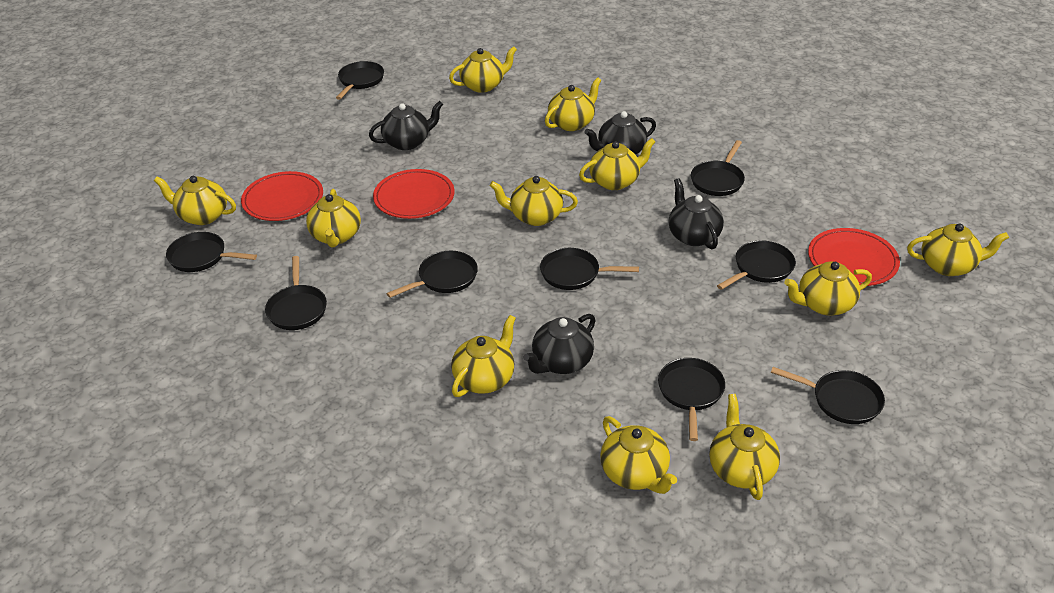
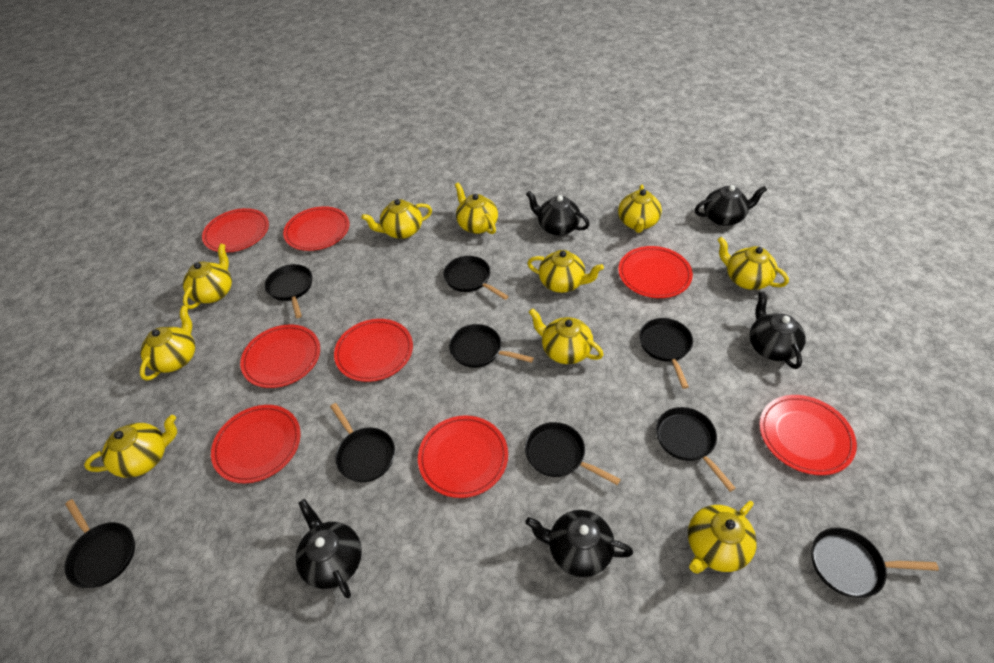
black teapot: 4 -> 5
red plate: 3 -> 8
yellow teapot: 11 -> 10

